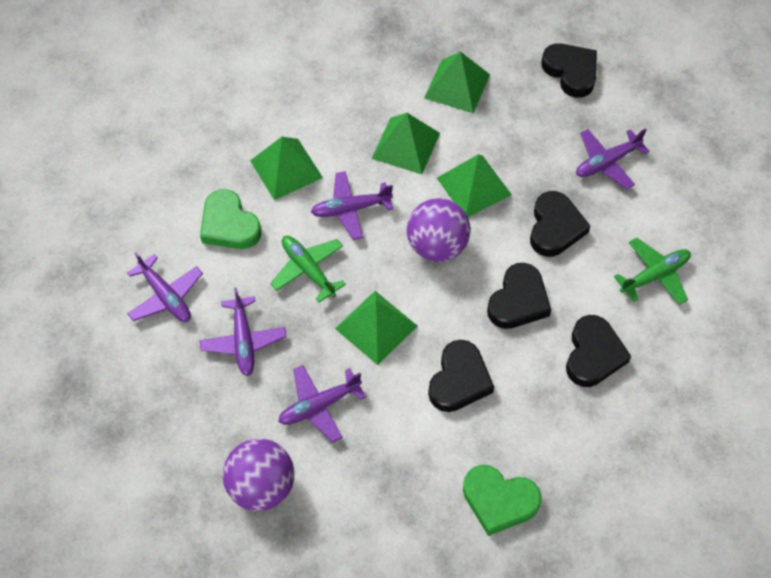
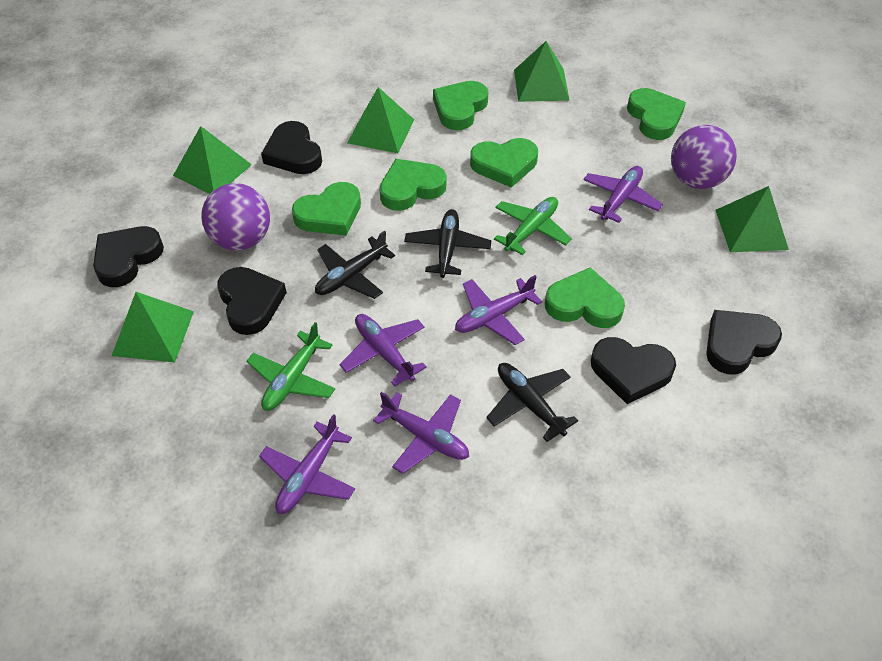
black plane: 0 -> 3
green heart: 2 -> 6

